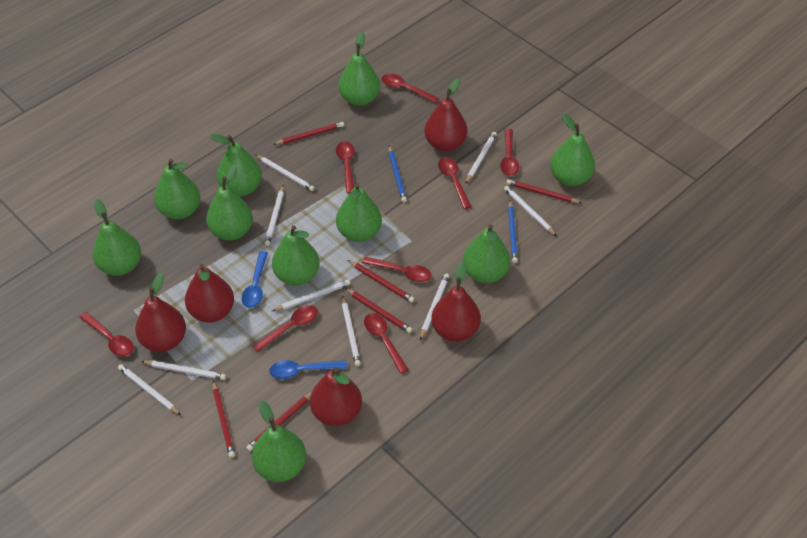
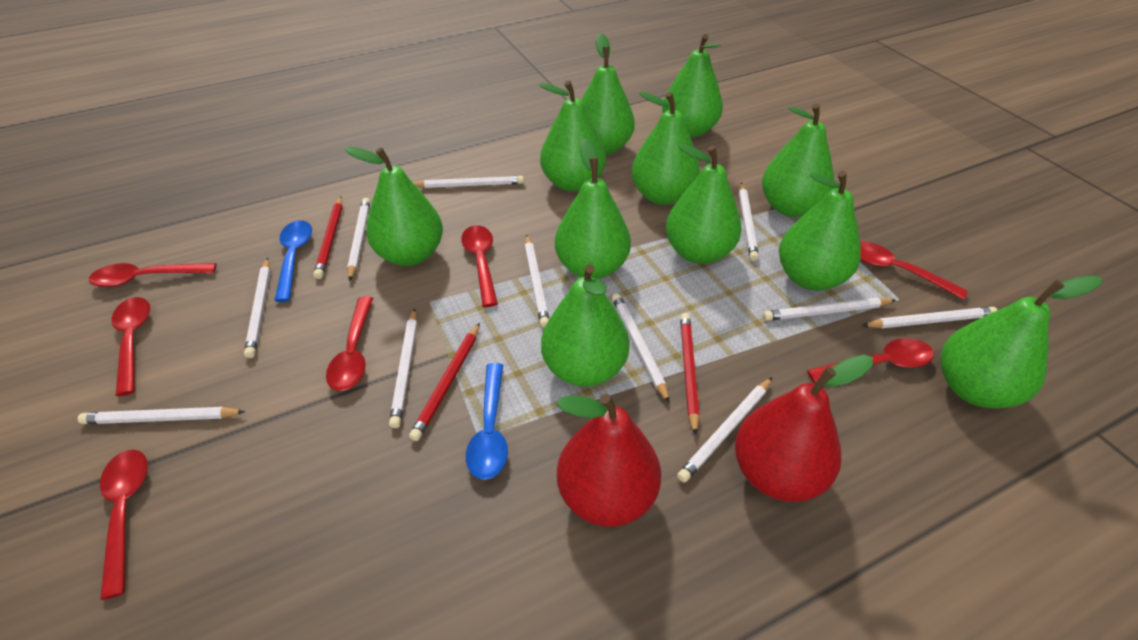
blue pencil: 2 -> 0
green pear: 10 -> 11
red pear: 5 -> 2
red pencil: 6 -> 3
red spoon: 8 -> 7
white pencil: 9 -> 11

